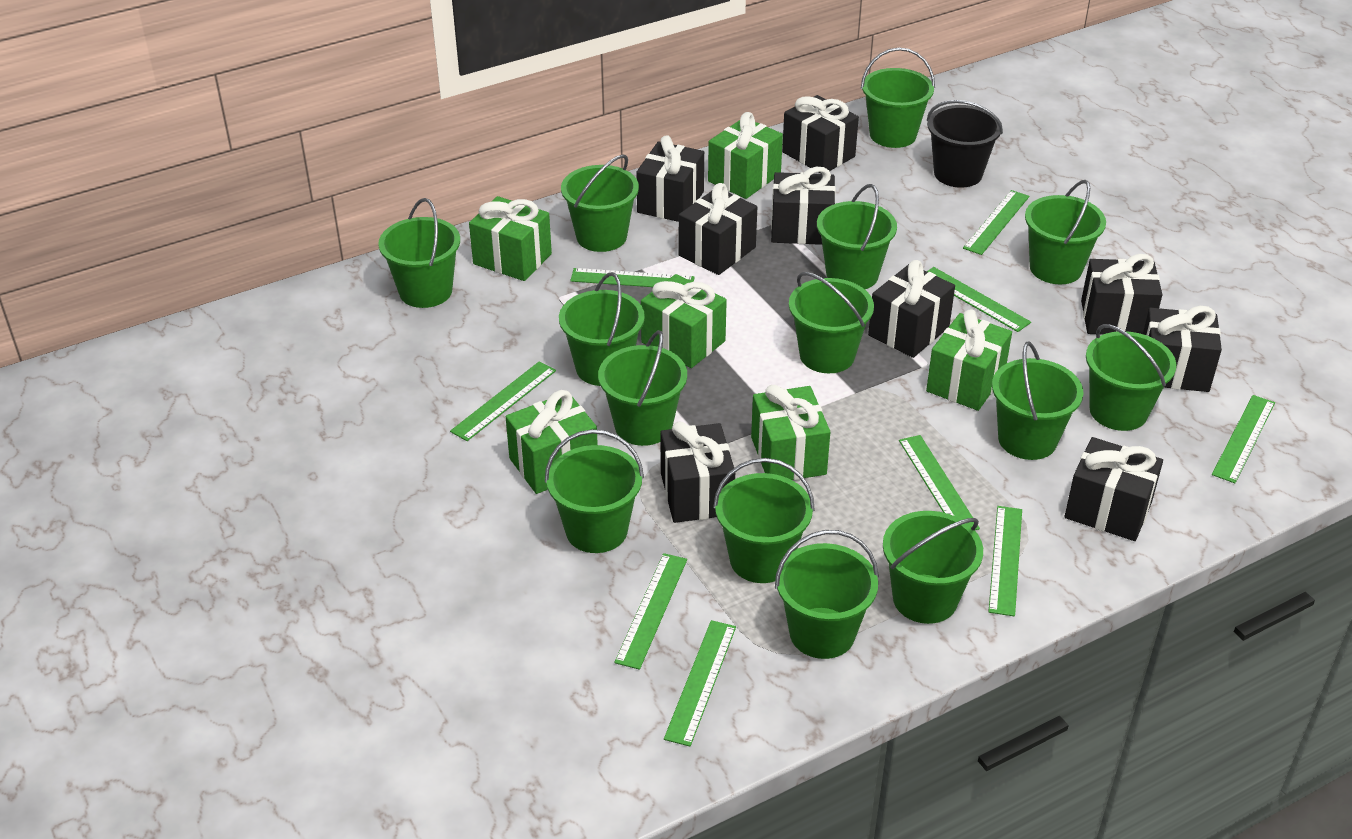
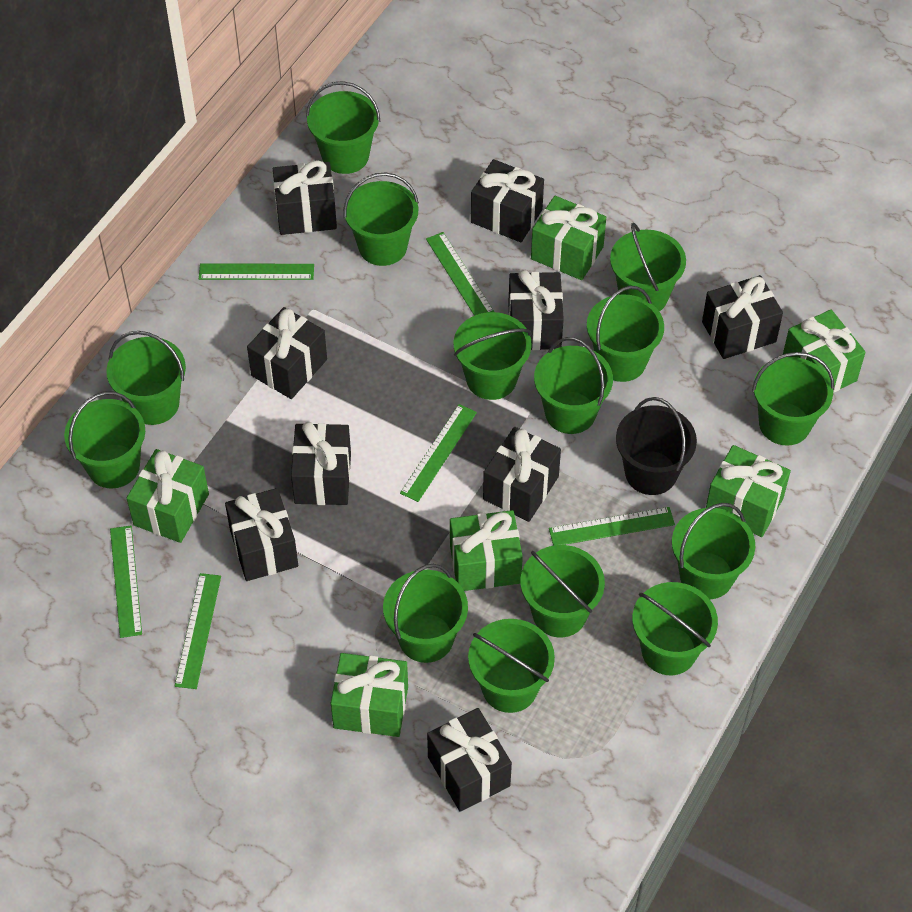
green ruler: 9 -> 6

